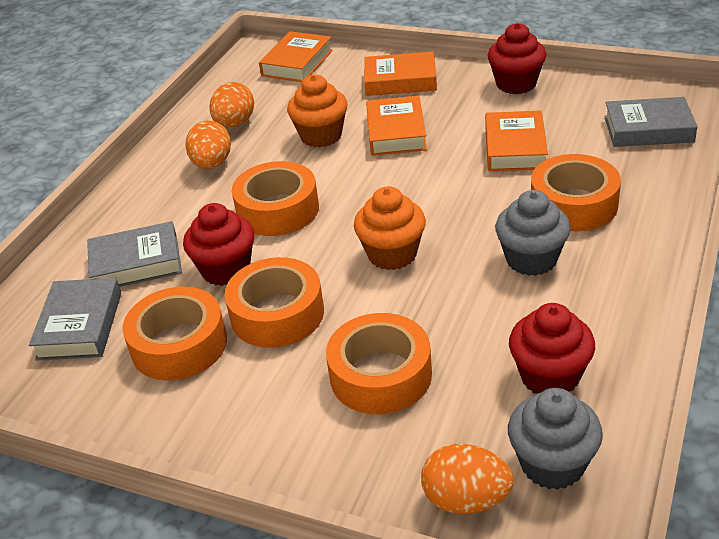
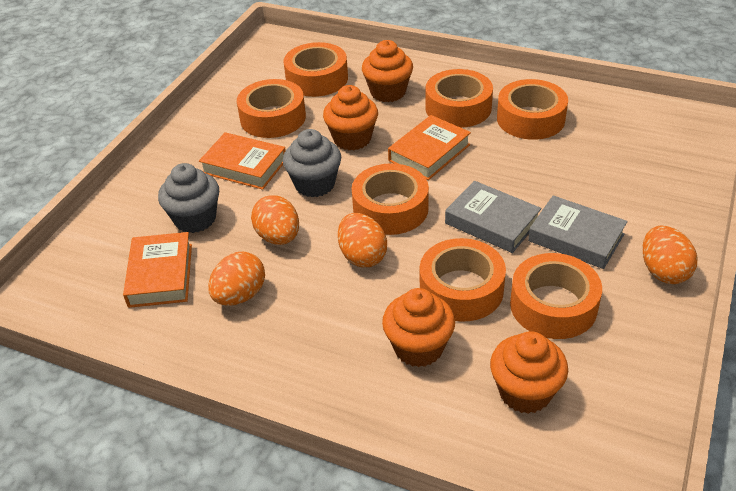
grey book: 3 -> 2
orange book: 4 -> 3
orange cupcake: 2 -> 4
orange egg: 3 -> 4
orange tape: 5 -> 7
red cupcake: 3 -> 0

